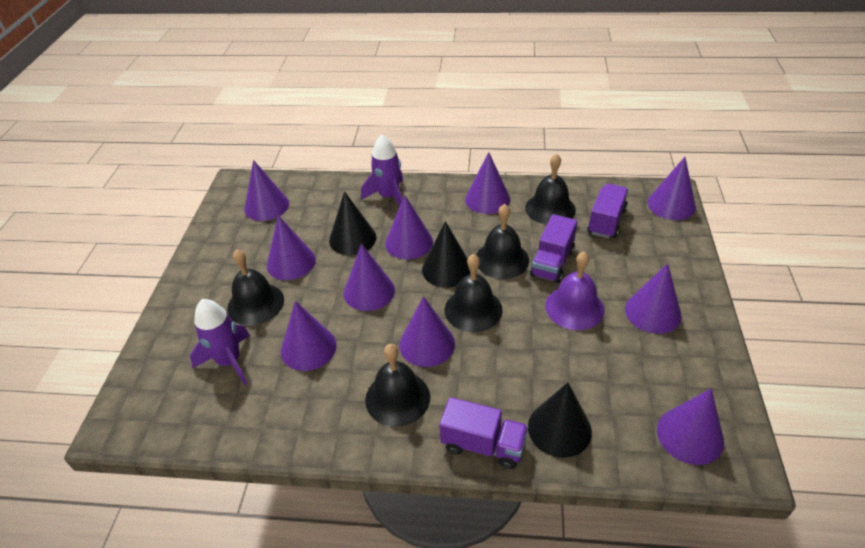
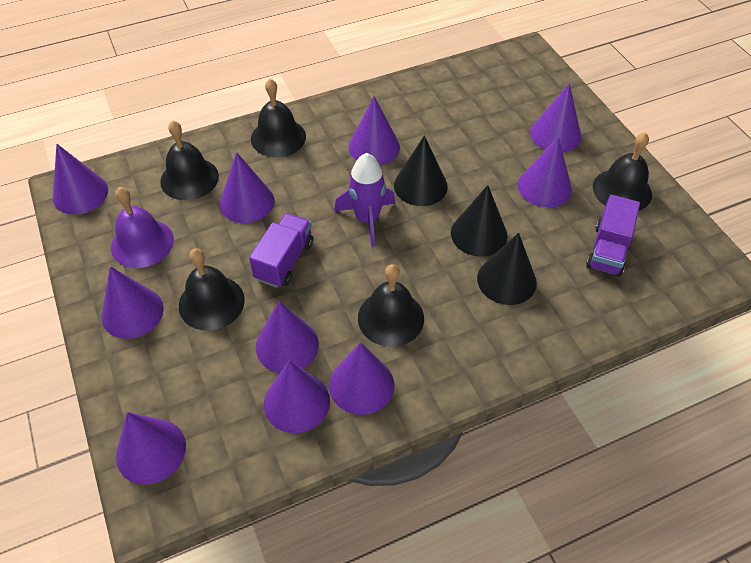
purple rocket: 2 -> 1
purple truck: 3 -> 2

